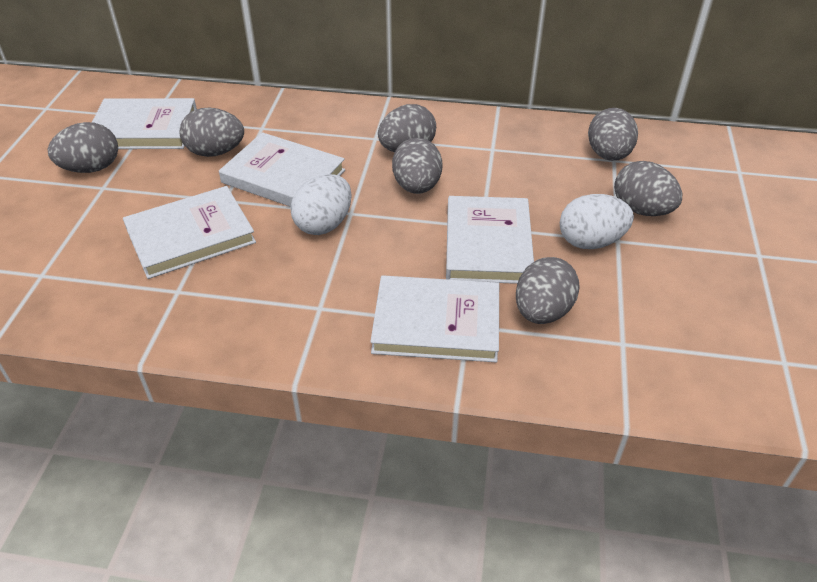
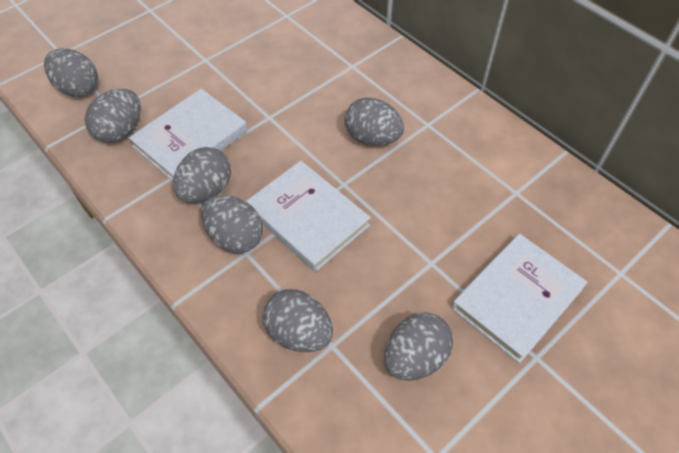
white book: 5 -> 3
white egg: 2 -> 0

